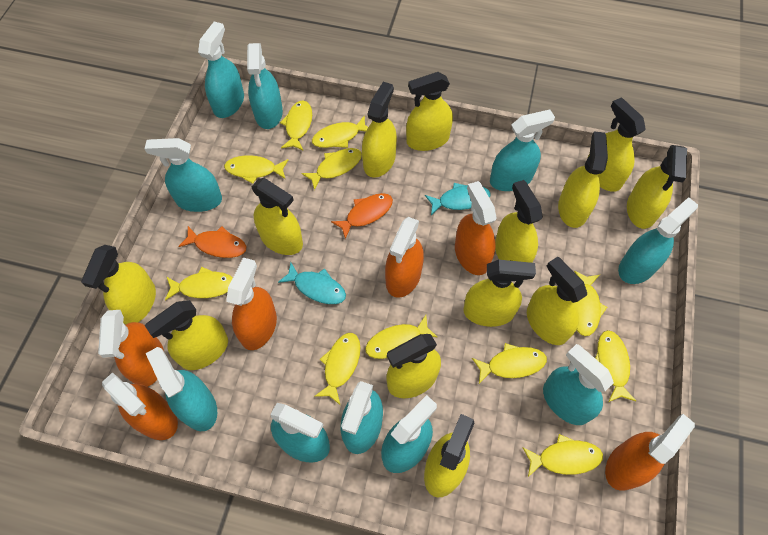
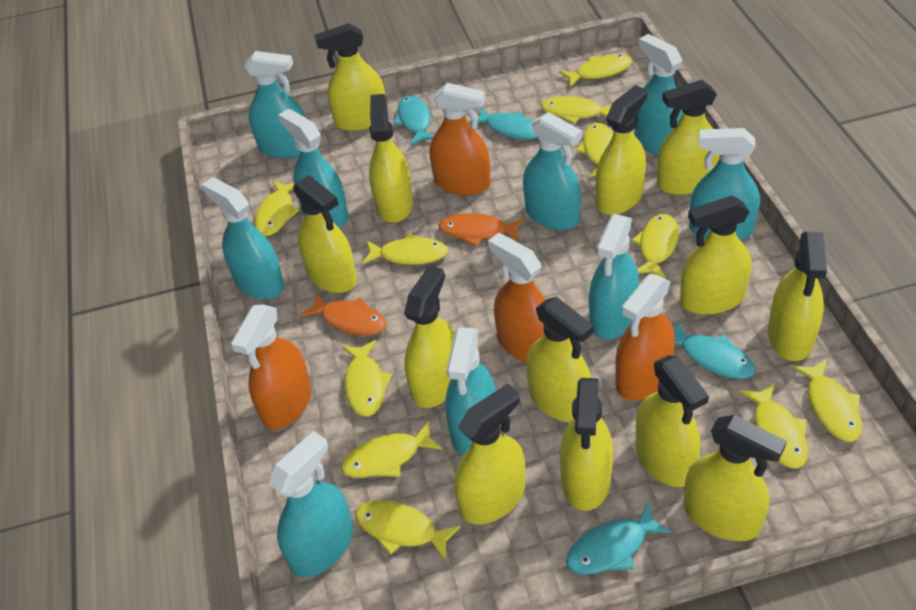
orange spray bottle: 6 -> 4
turquoise fish: 2 -> 4
turquoise spray bottle: 10 -> 9

